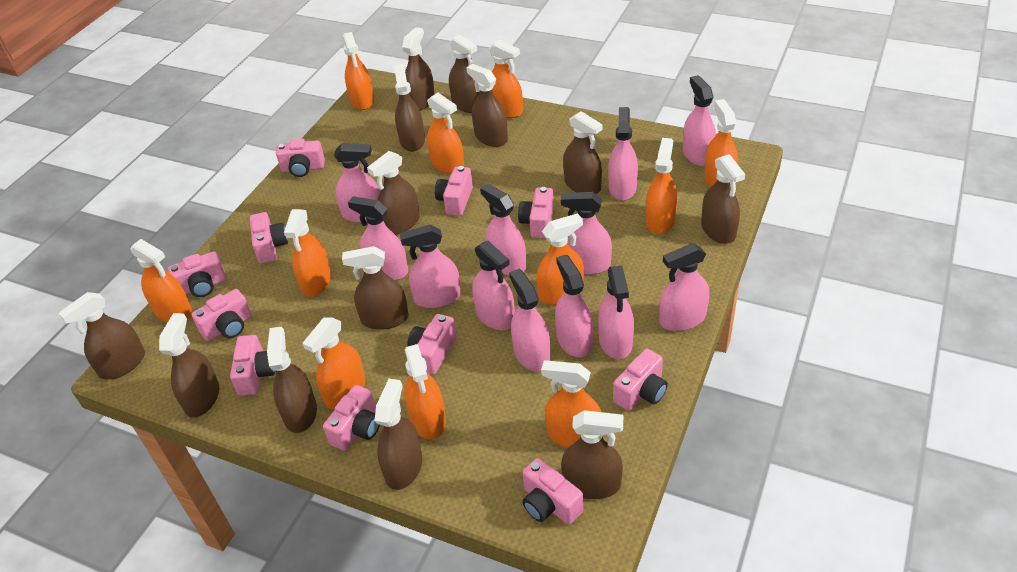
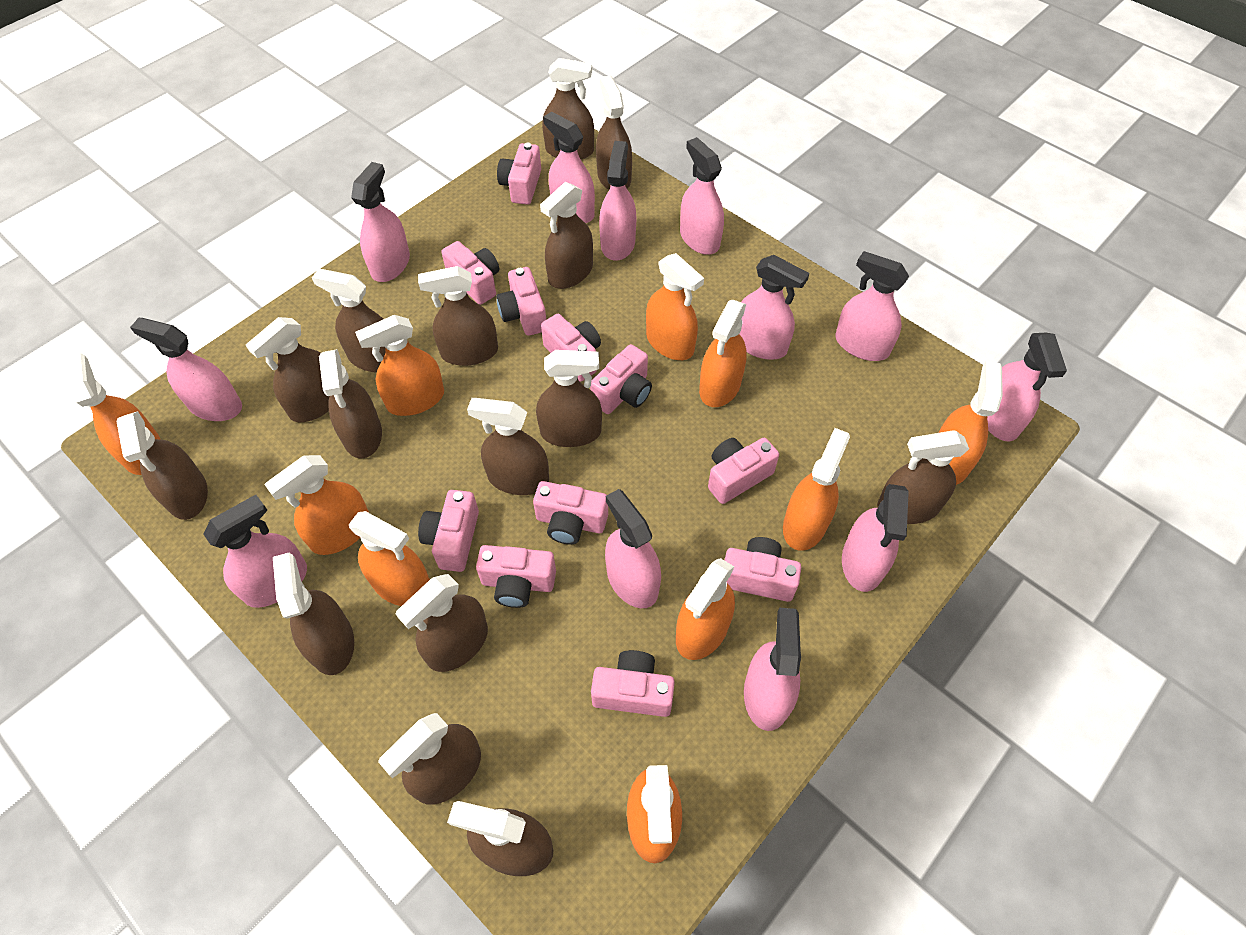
brown spray bottle: 13 -> 15
orange spray bottle: 11 -> 10

